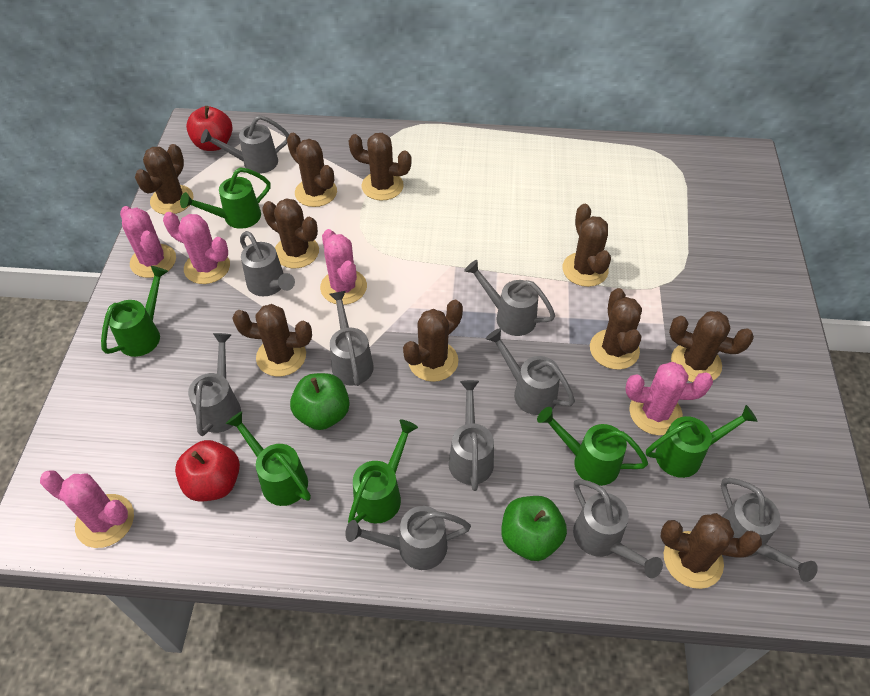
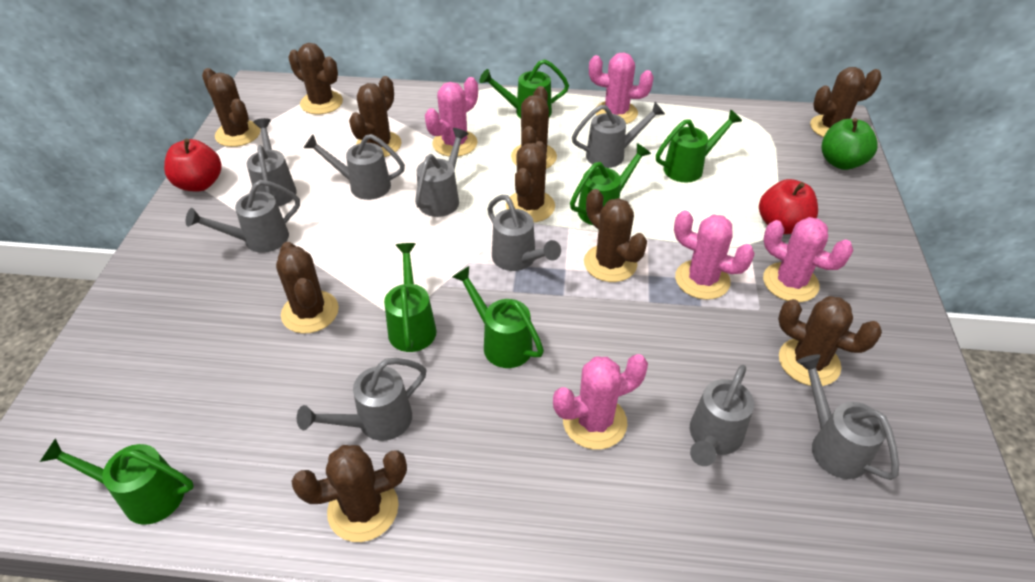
green apple: 2 -> 1
grey watering can: 10 -> 9

